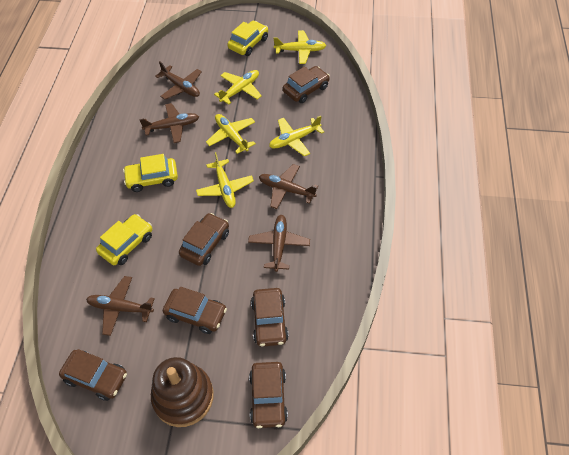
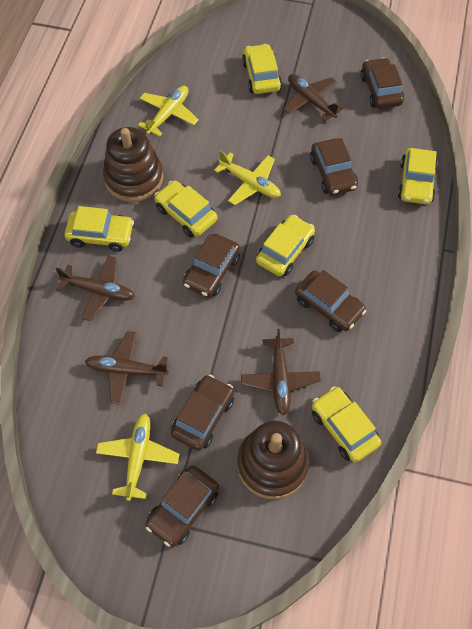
brown plane: 5 -> 4
brown stacking toy: 1 -> 2
yellow car: 3 -> 6
yellow plane: 5 -> 3

